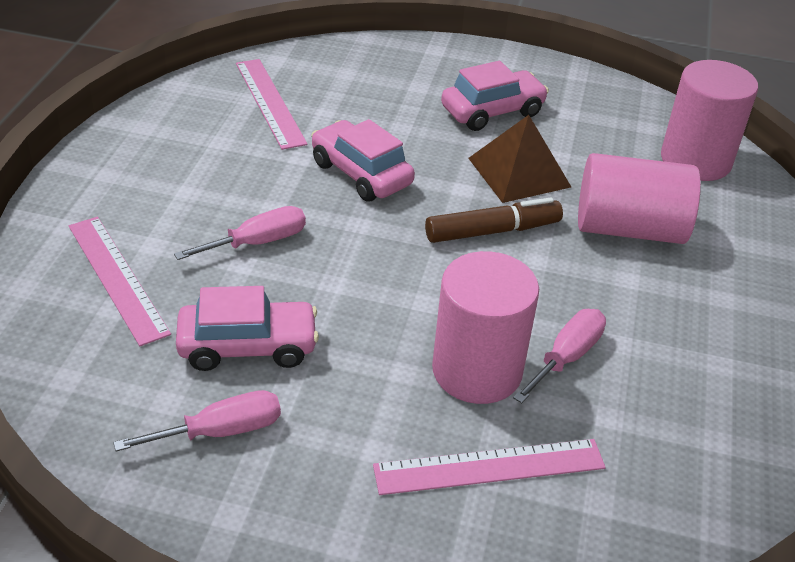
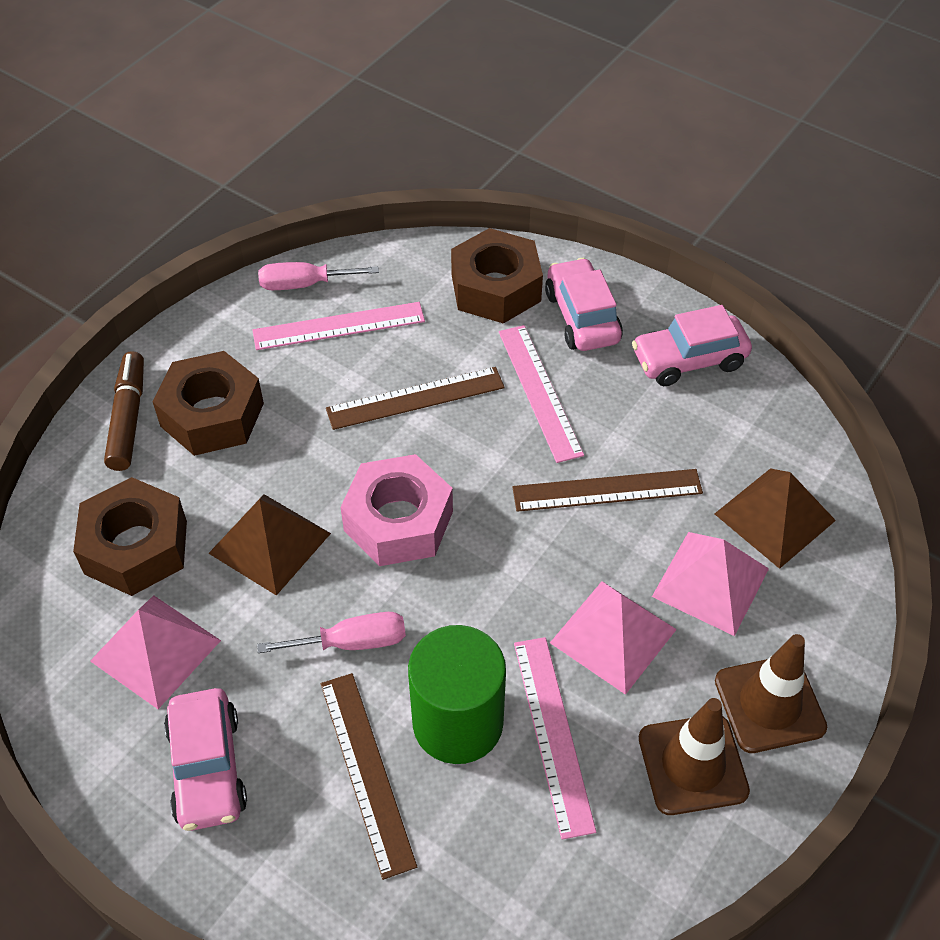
brown nut: 0 -> 3
brown pyramid: 1 -> 2
brown ruler: 0 -> 3
brown traffic cone: 0 -> 2
green cylinder: 0 -> 1
pink cylinder: 3 -> 0
pink nut: 0 -> 1
pink pyramid: 0 -> 3
pink screwdriver: 3 -> 2

